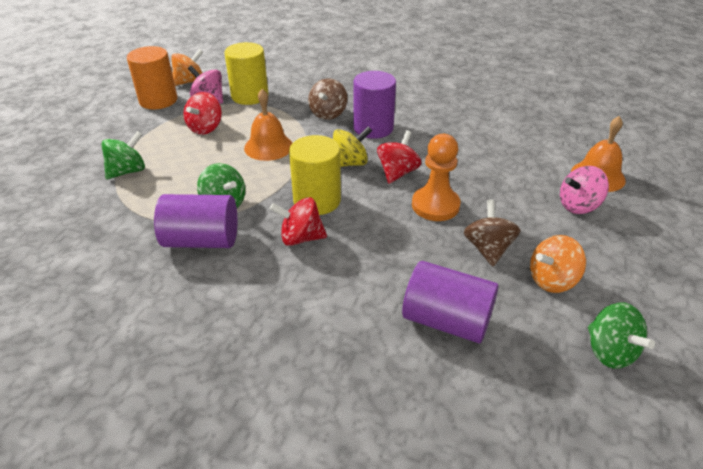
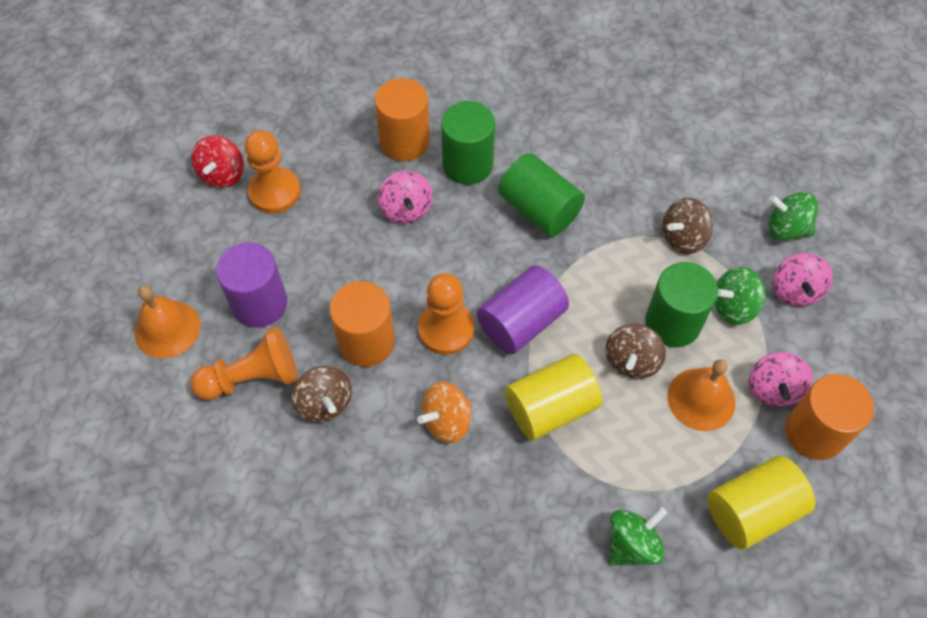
brown spinning top: 2 -> 3
green cylinder: 0 -> 3
orange cylinder: 1 -> 3
orange pawn: 1 -> 3
orange spinning top: 2 -> 1
pink spinning top: 2 -> 3
purple cylinder: 3 -> 2
red spinning top: 3 -> 1
yellow spinning top: 1 -> 0

